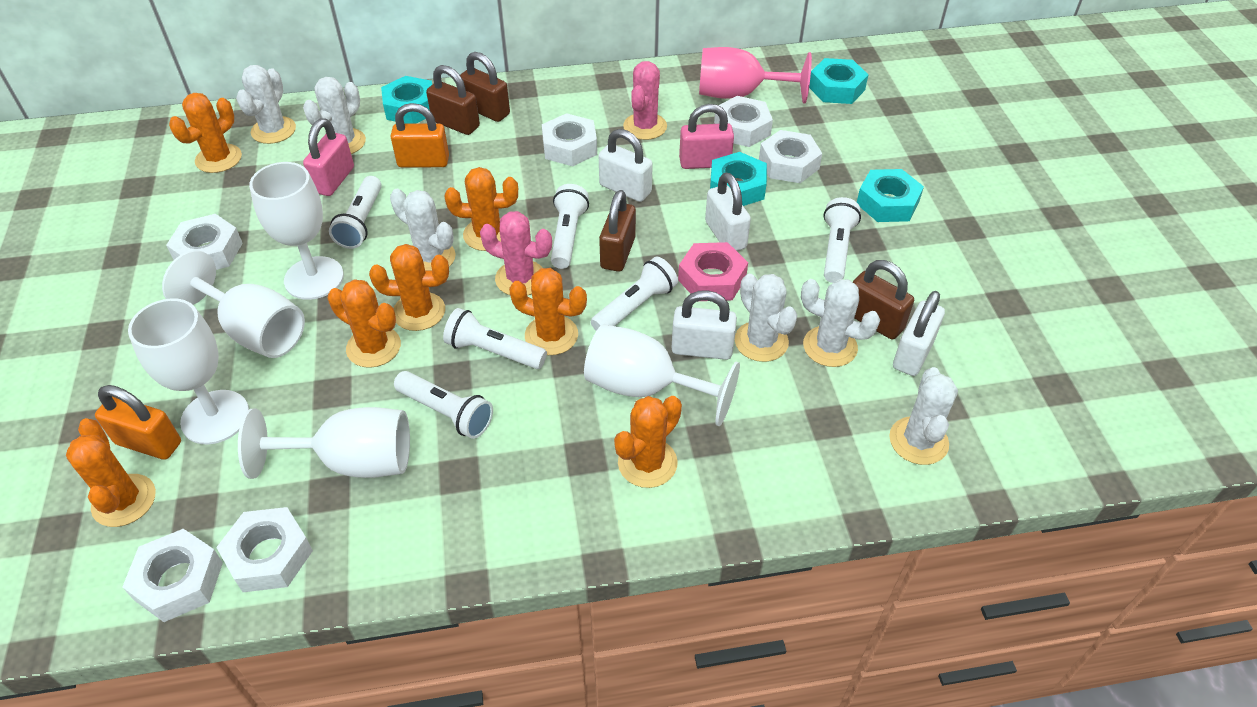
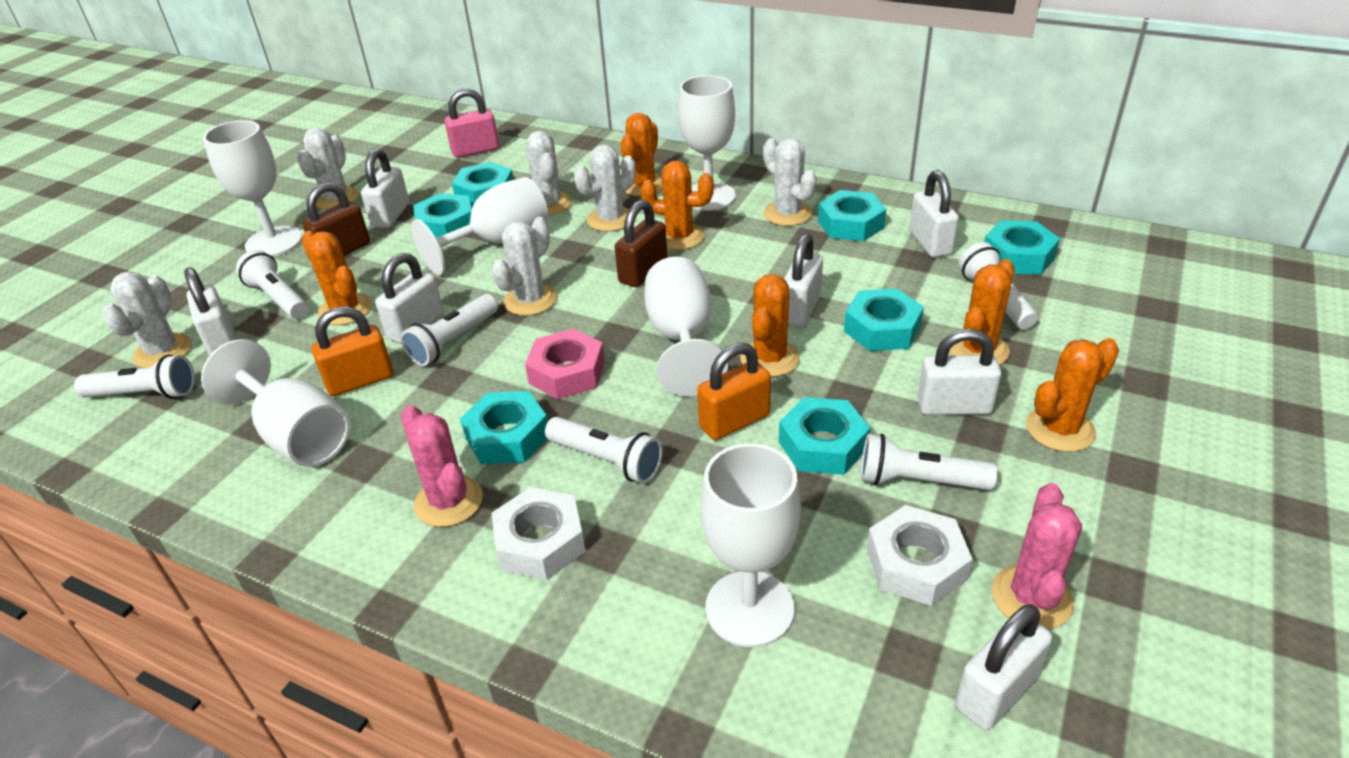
brown padlock: 4 -> 2
orange cactus: 7 -> 6
pink goblet: 1 -> 0
pink padlock: 2 -> 1
turquoise nut: 4 -> 7
white goblet: 5 -> 6
white nut: 6 -> 2
white padlock: 4 -> 7

